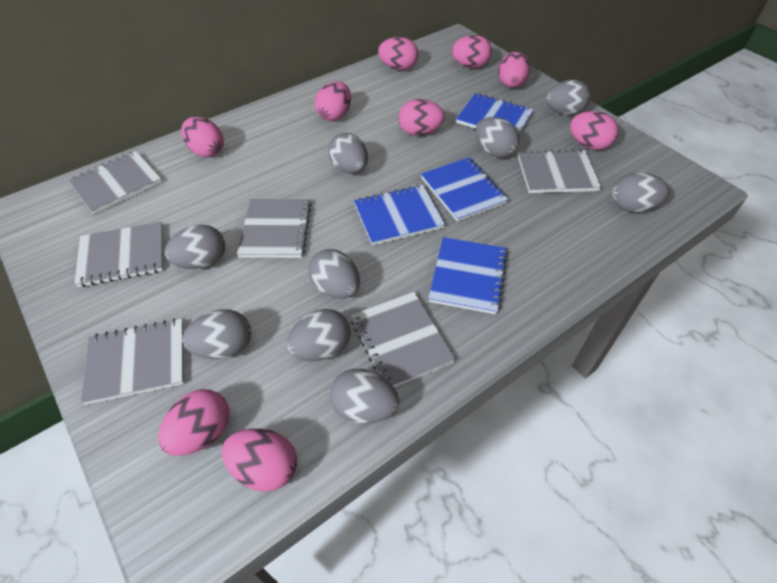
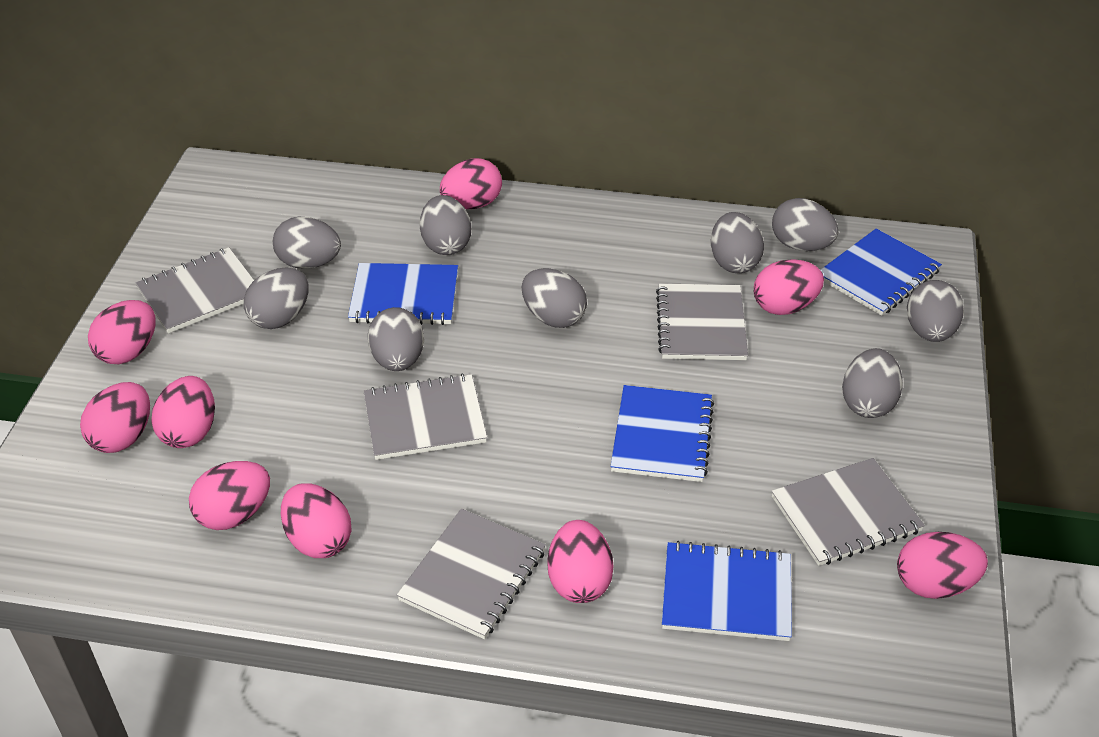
grey notebook: 6 -> 5

